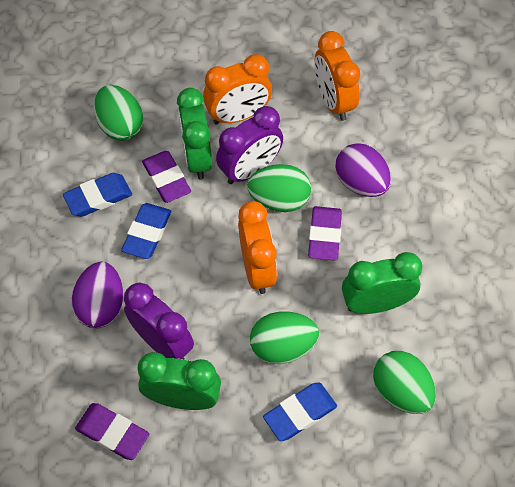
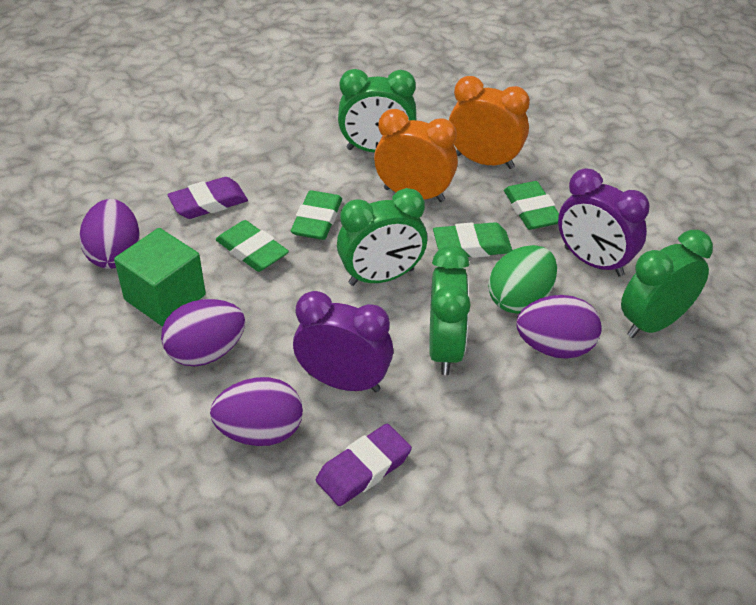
blue eraser: 3 -> 0
green clock: 3 -> 4
green cube: 0 -> 1
green egg: 4 -> 1
green eraser: 0 -> 4
orange clock: 3 -> 2
purple egg: 2 -> 4
purple eraser: 3 -> 2

